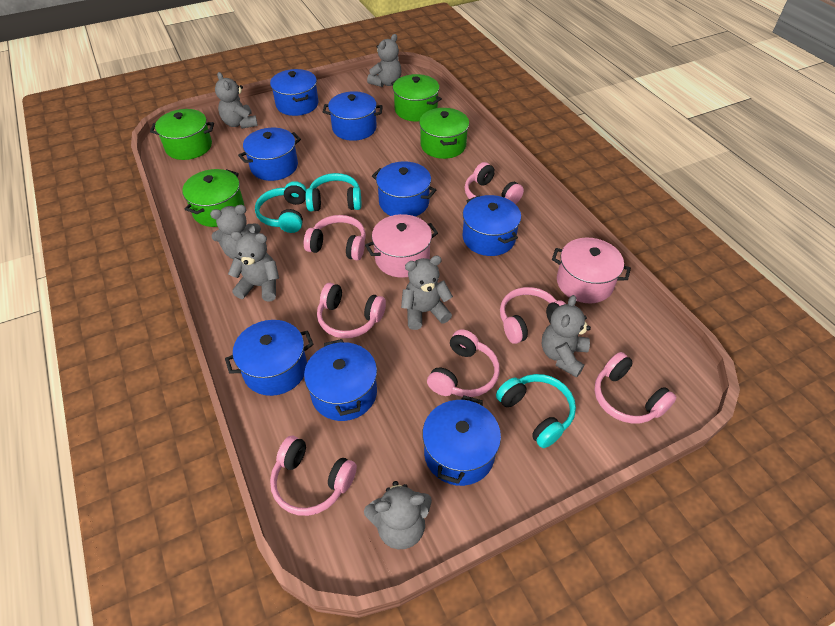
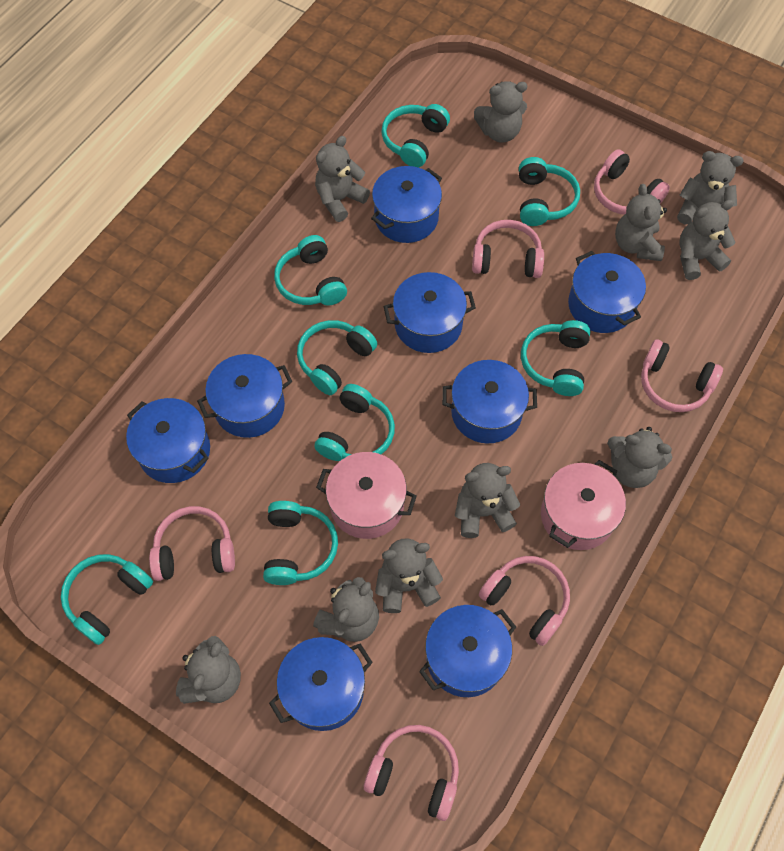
green pot: 4 -> 0
grey teddy bear: 7 -> 10
pink headphones: 7 -> 6
turquoise headphones: 3 -> 8

